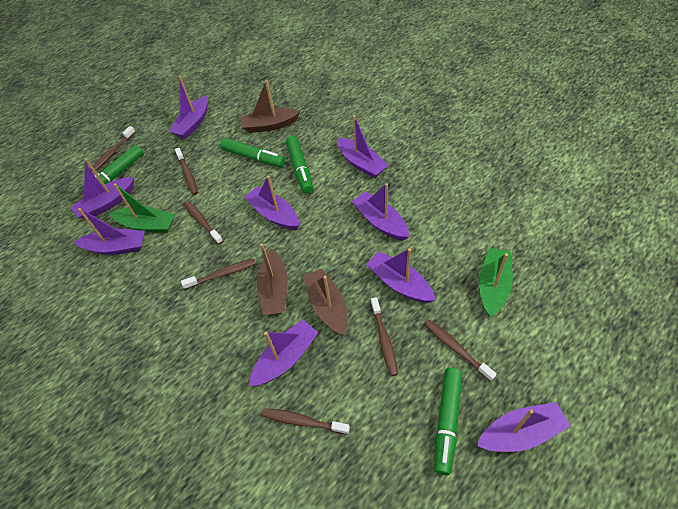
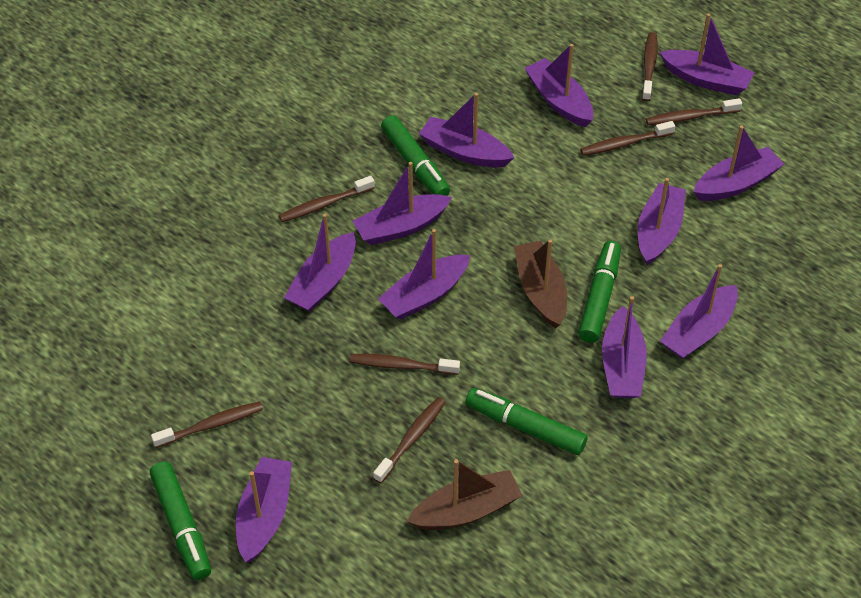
brown boat: 3 -> 2
green boat: 2 -> 0
purple boat: 9 -> 11

